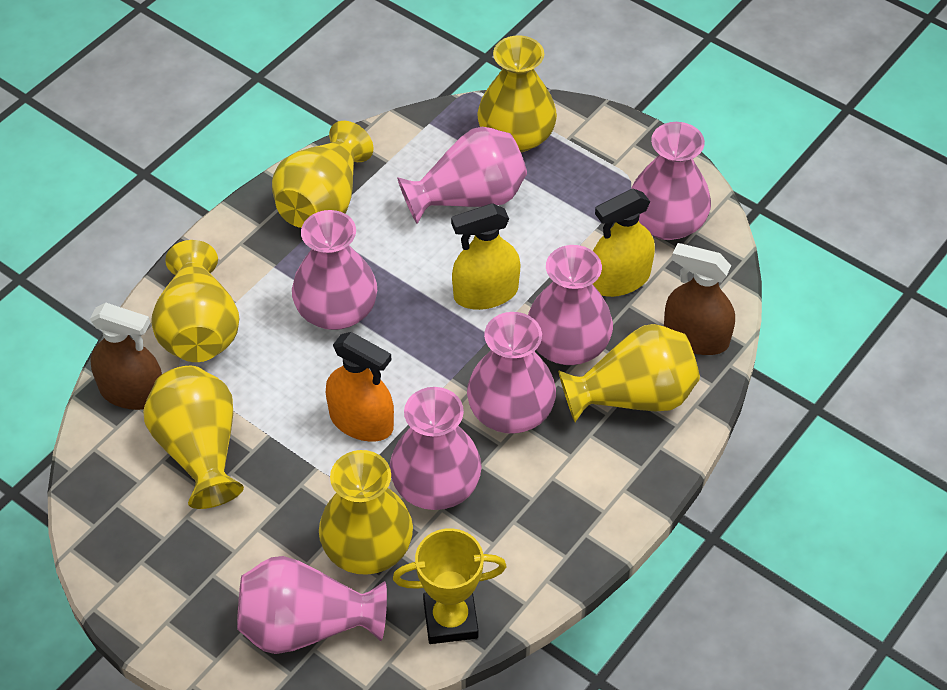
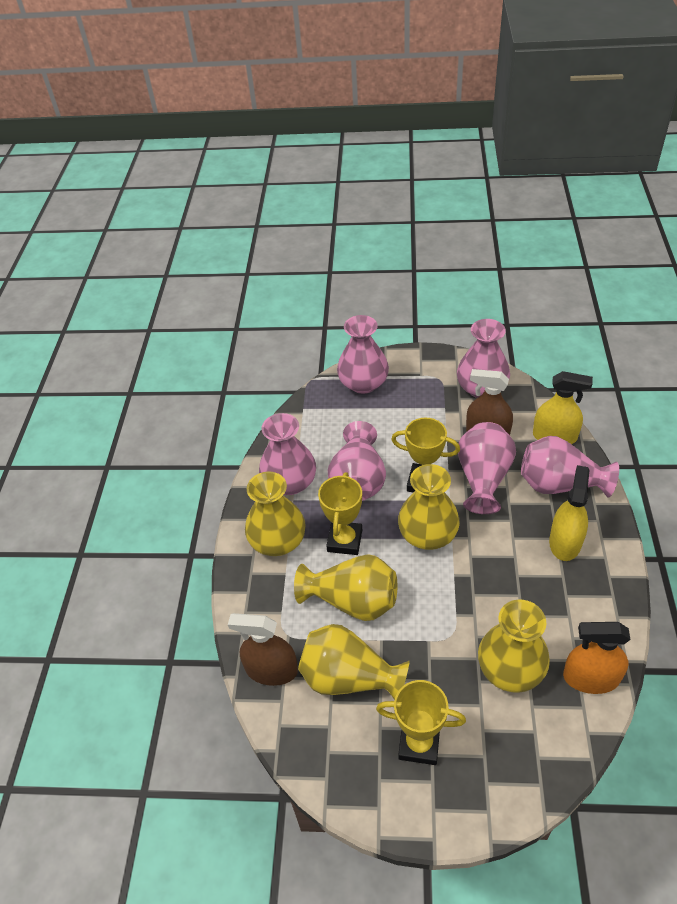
pink vase: 7 -> 6
yellow trophy: 1 -> 3
yellow vase: 6 -> 5

